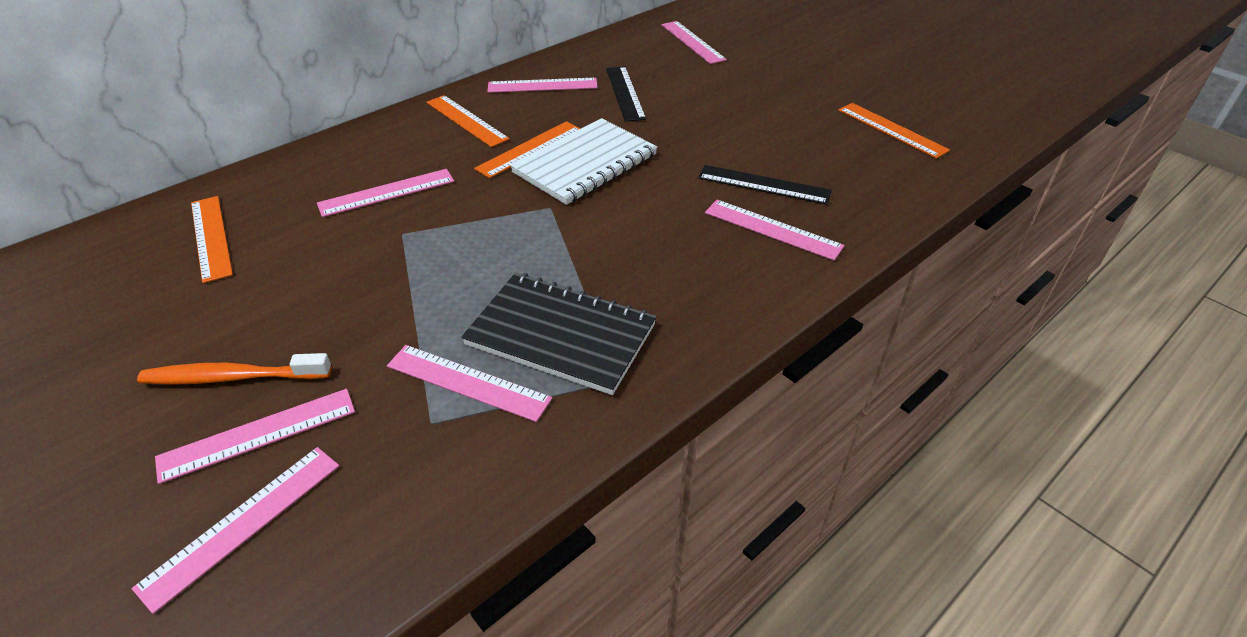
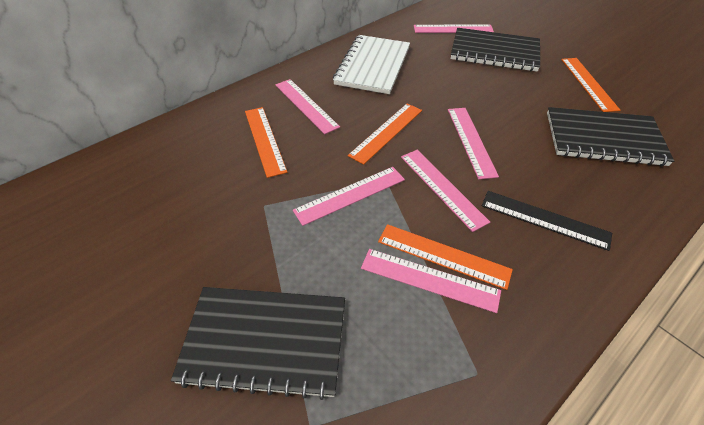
black notebook: 1 -> 3
black ruler: 2 -> 1
orange toothbrush: 1 -> 0
pink ruler: 7 -> 6

